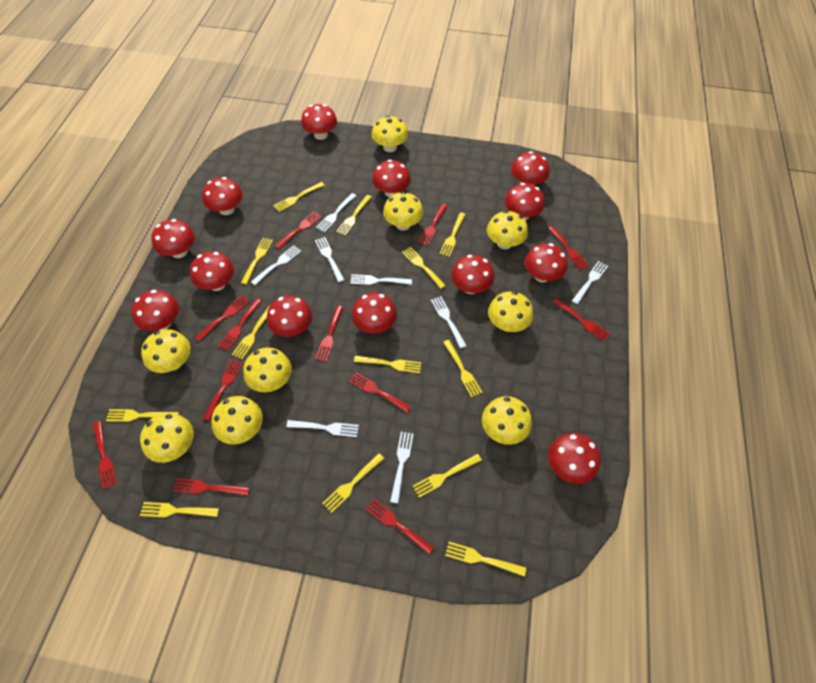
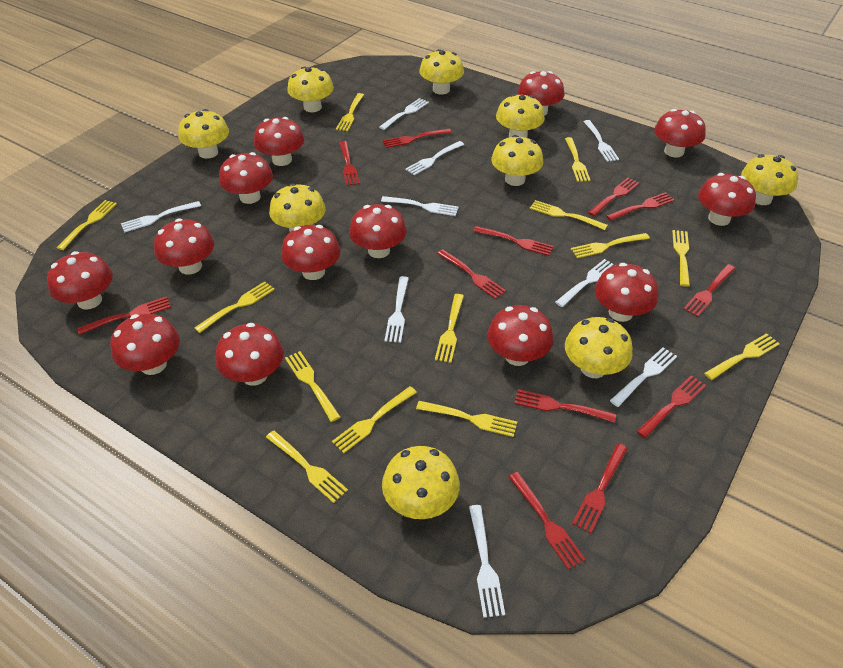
white fork: 8 -> 9

